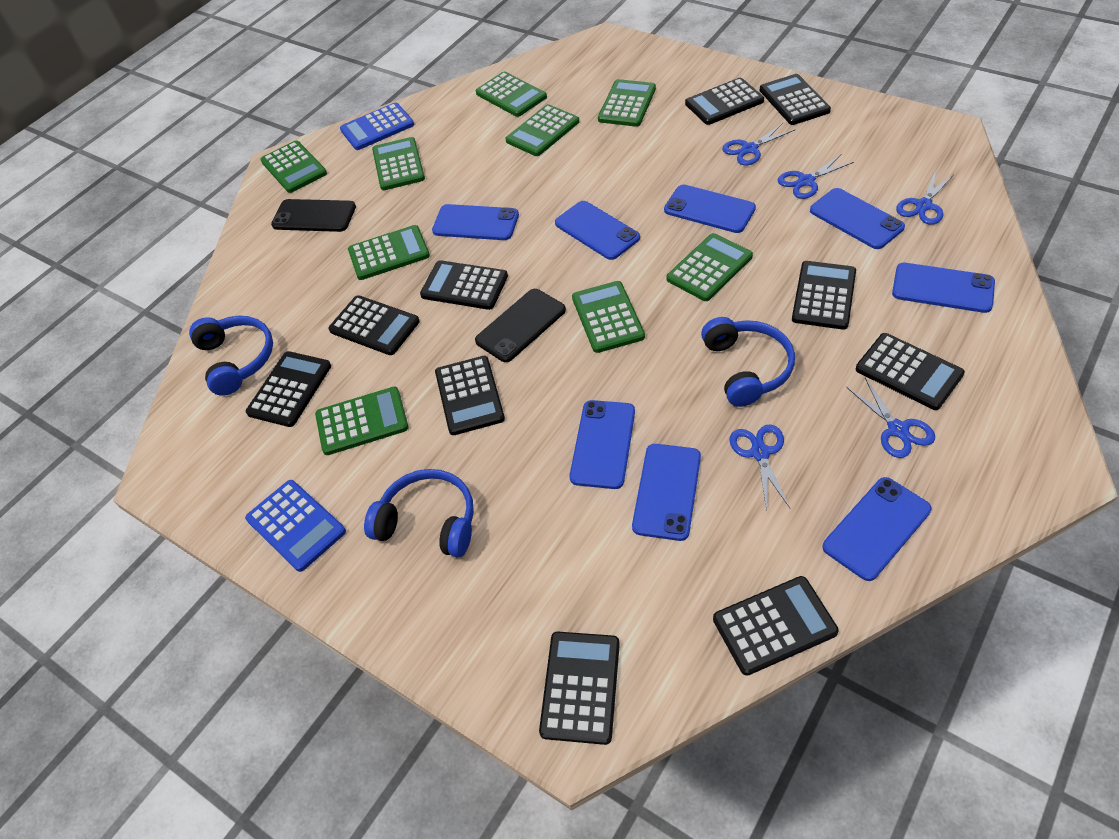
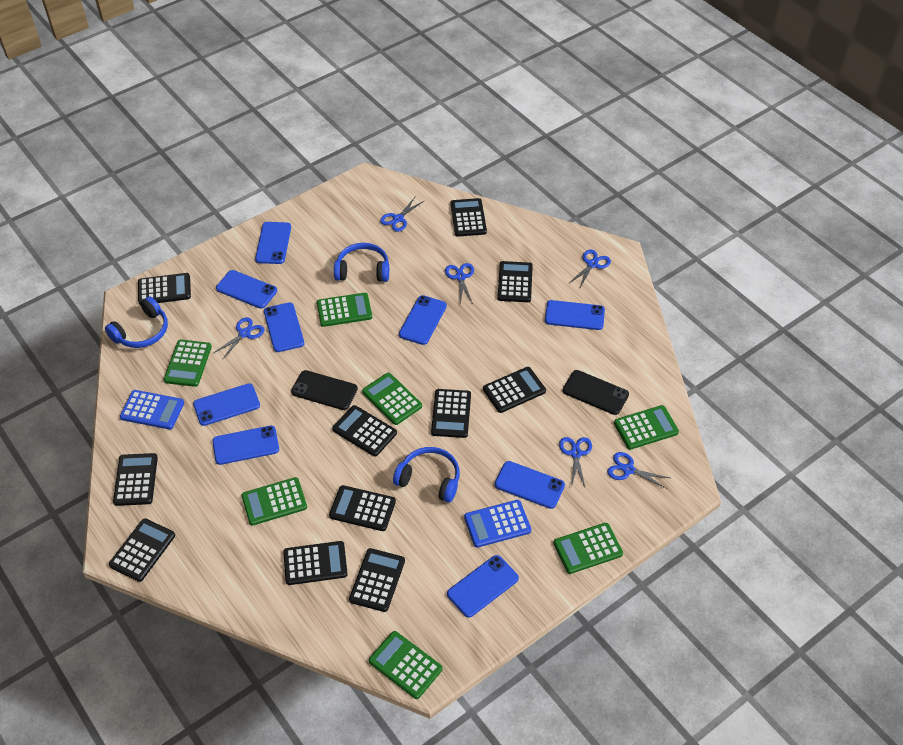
black calculator: 10 -> 11
blue phone: 8 -> 9
blue scissors: 5 -> 6
green calculator: 9 -> 7

